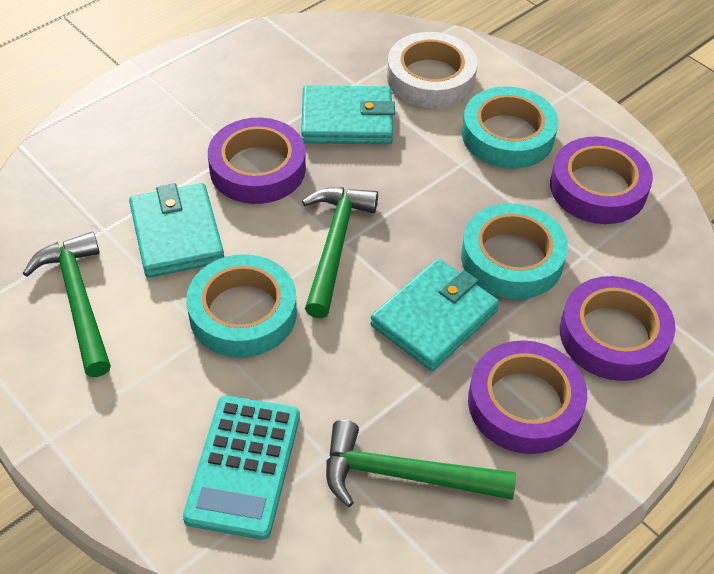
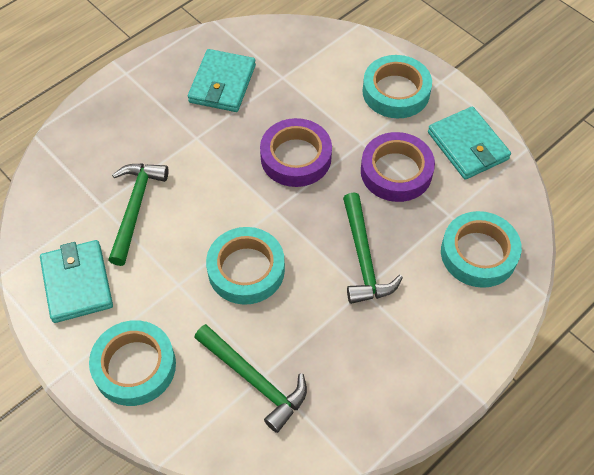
purple tape: 4 -> 2
turquoise calculator: 1 -> 0
turquoise tape: 3 -> 4
white tape: 1 -> 0

